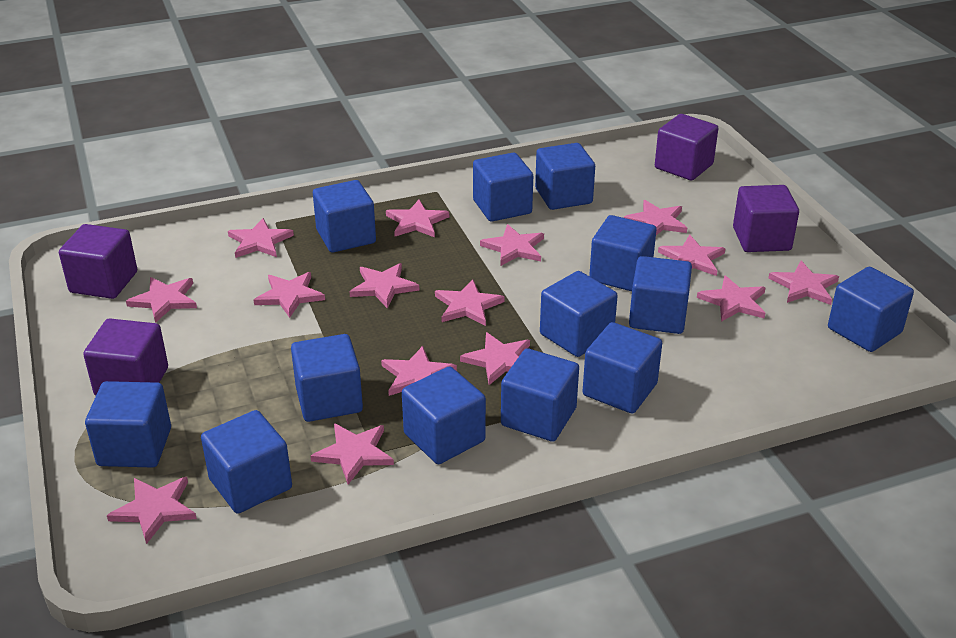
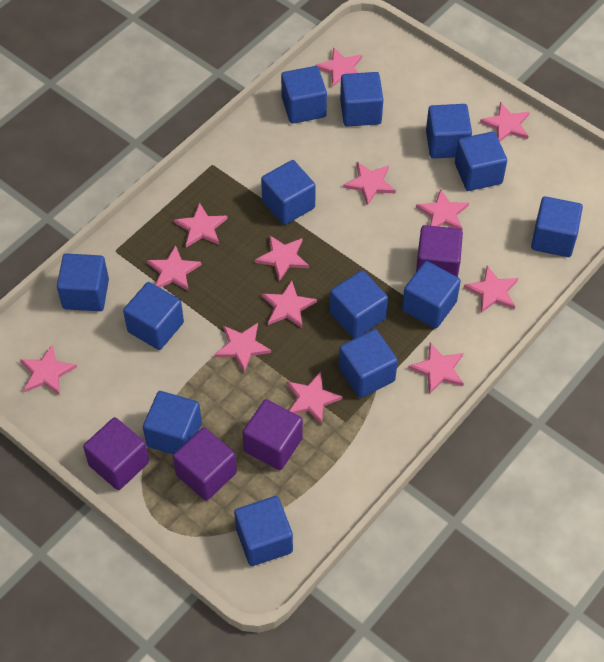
pink star: 15 -> 13

